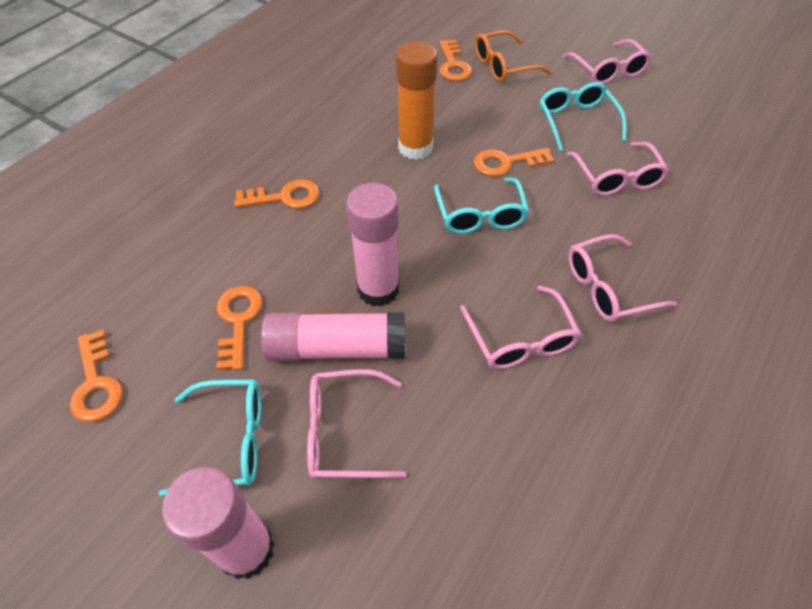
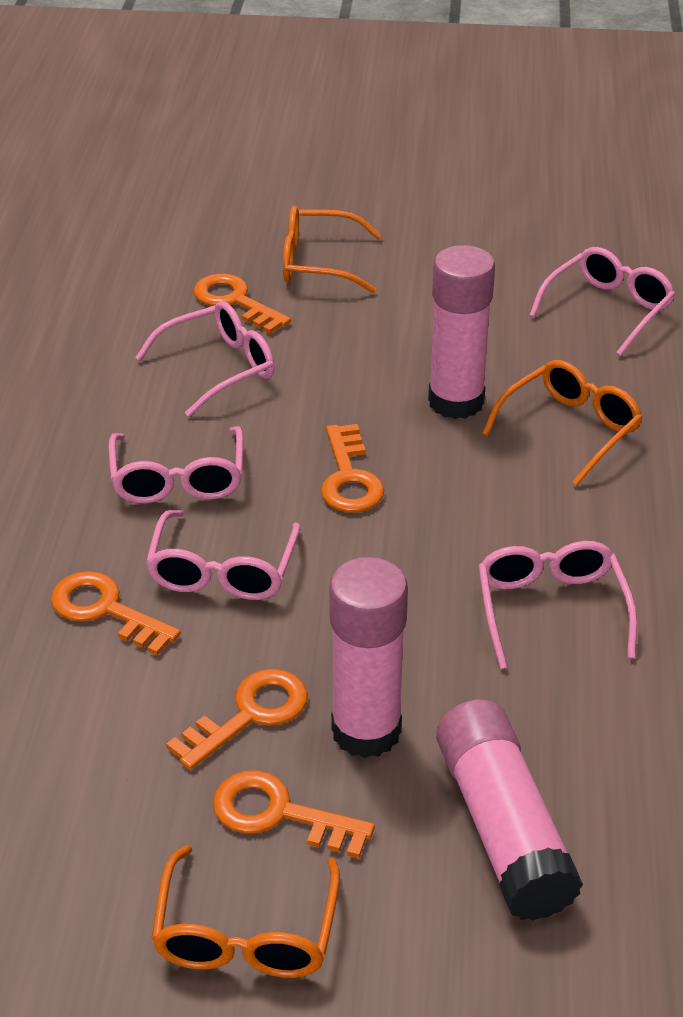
orange glasses: 1 -> 3
orange glue stick: 1 -> 0
turquoise glasses: 3 -> 0

